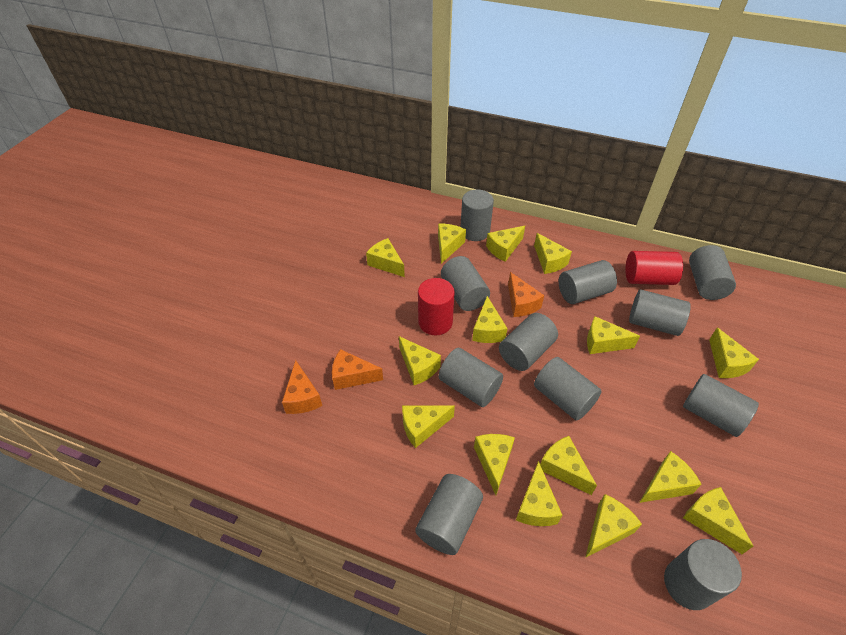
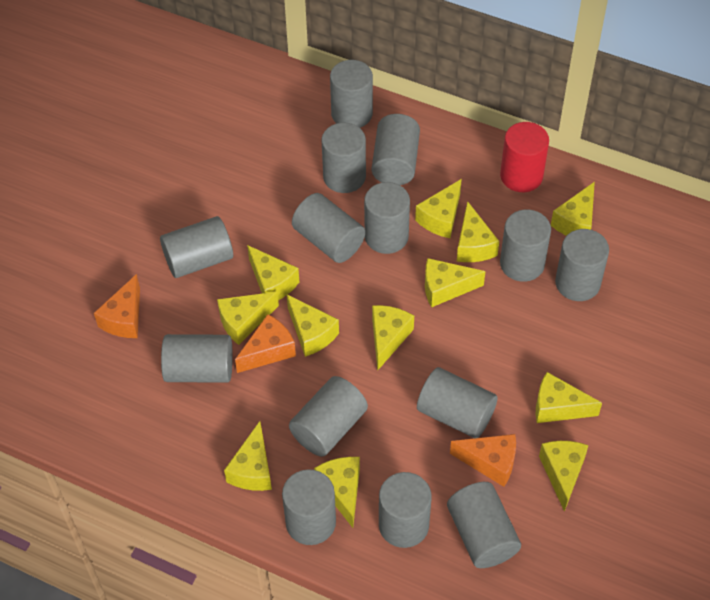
grey cylinder: 11 -> 14
red cylinder: 2 -> 1
yellow cheese: 15 -> 12

